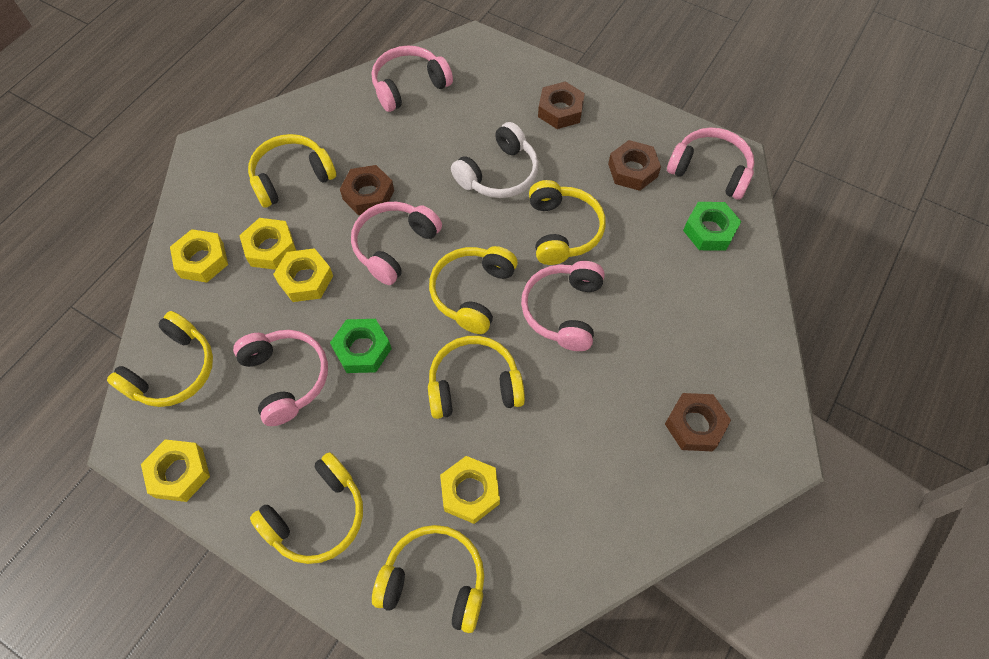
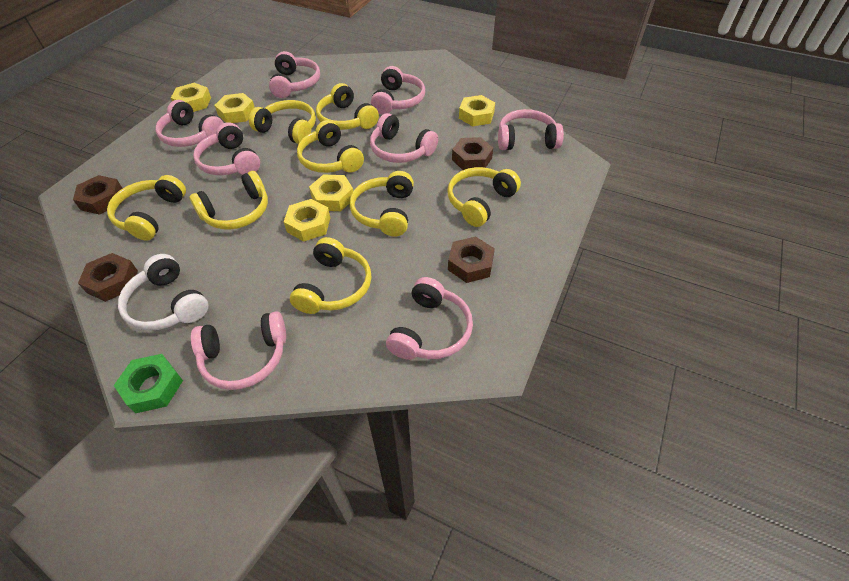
green nut: 2 -> 1
pink headphones: 5 -> 8
yellow headphones: 7 -> 8

